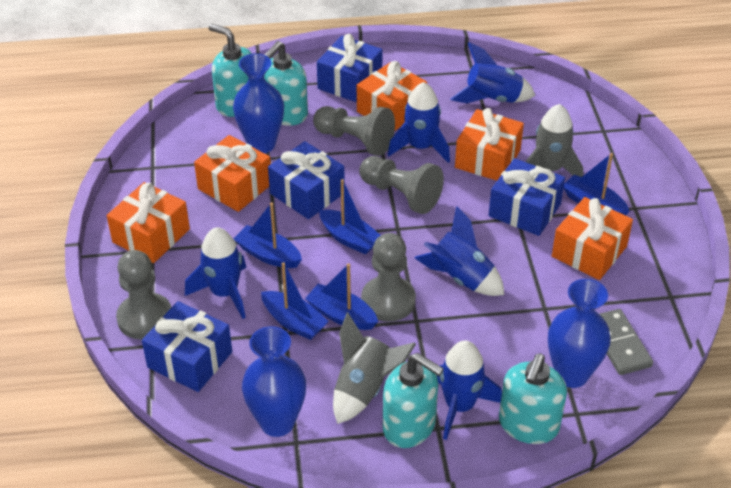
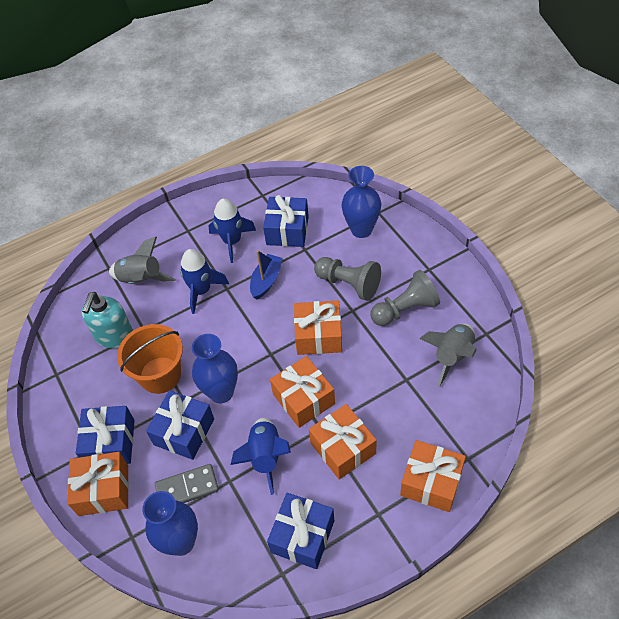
blue boat: 5 -> 1
blue rocket: 5 -> 3
grey pawn: 4 -> 2
orange bucket: 0 -> 1
turquoise soap dispenser: 4 -> 1

